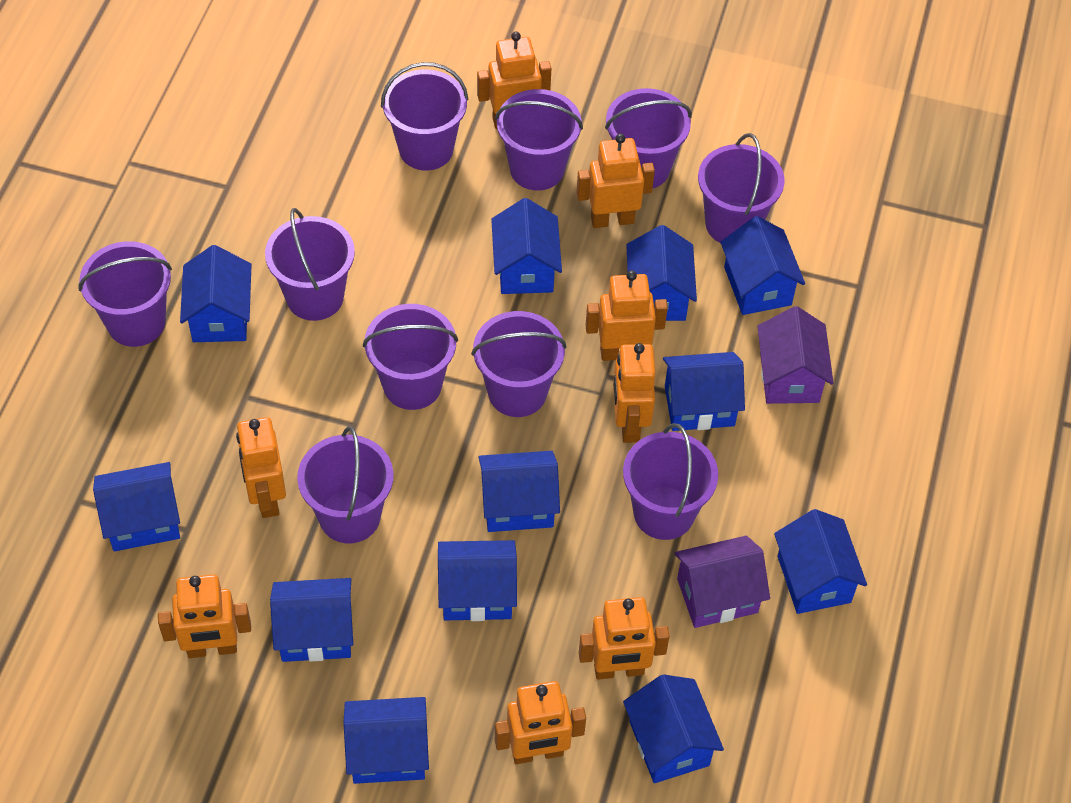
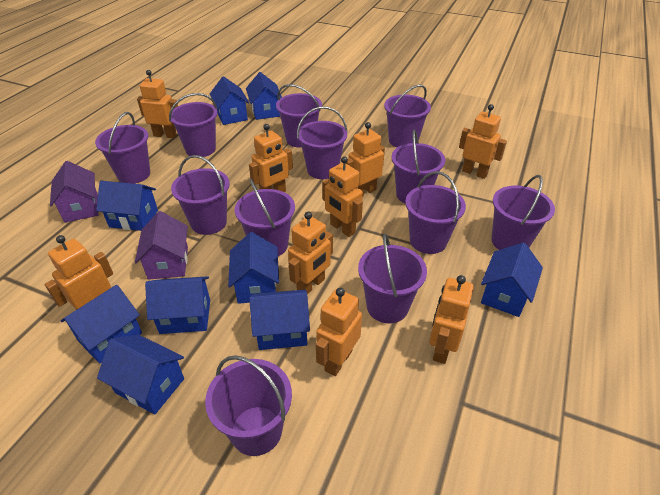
blue house: 12 -> 9
orange robot: 8 -> 9
purple bucket: 10 -> 12

